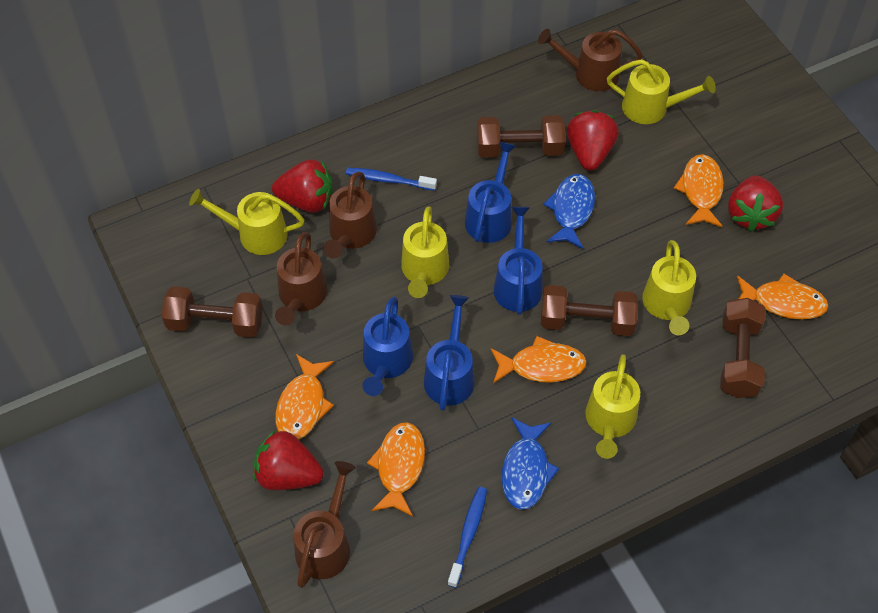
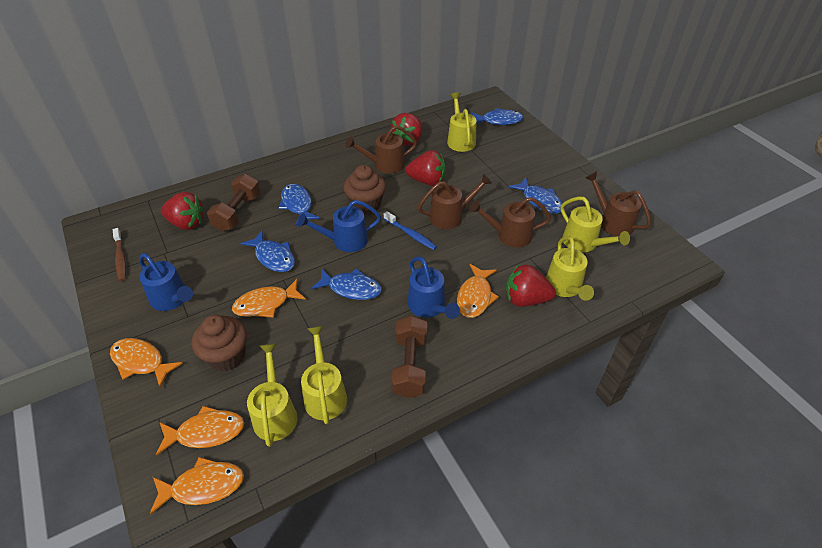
blue fish: 2 -> 5
blue toothbrush: 2 -> 1
blue watering can: 4 -> 3
brown cupcake: 0 -> 2
brown dumbbell: 4 -> 2
brown toothbrush: 0 -> 1

